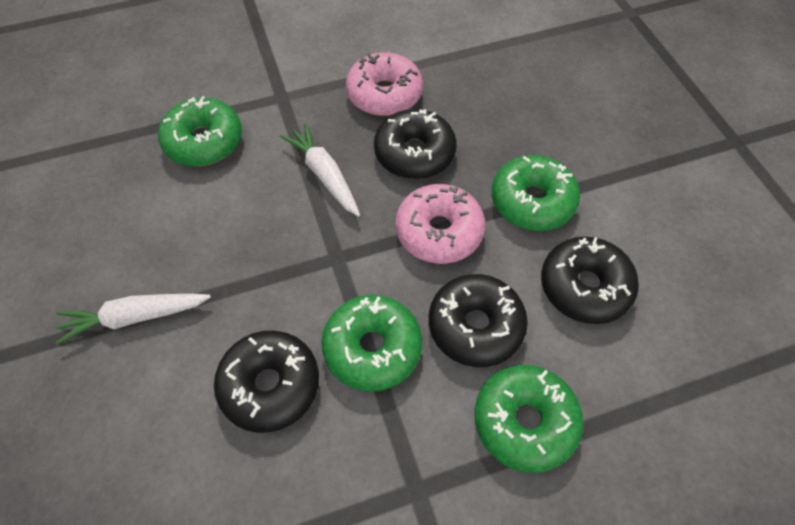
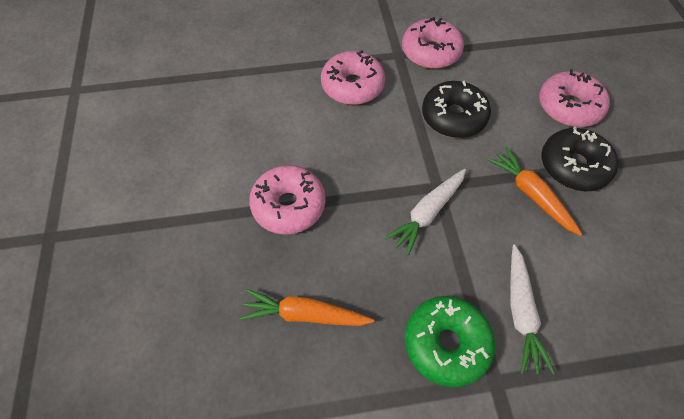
black donut: 4 -> 2
green donut: 4 -> 1
orange carrot: 0 -> 2
pink donut: 2 -> 4

